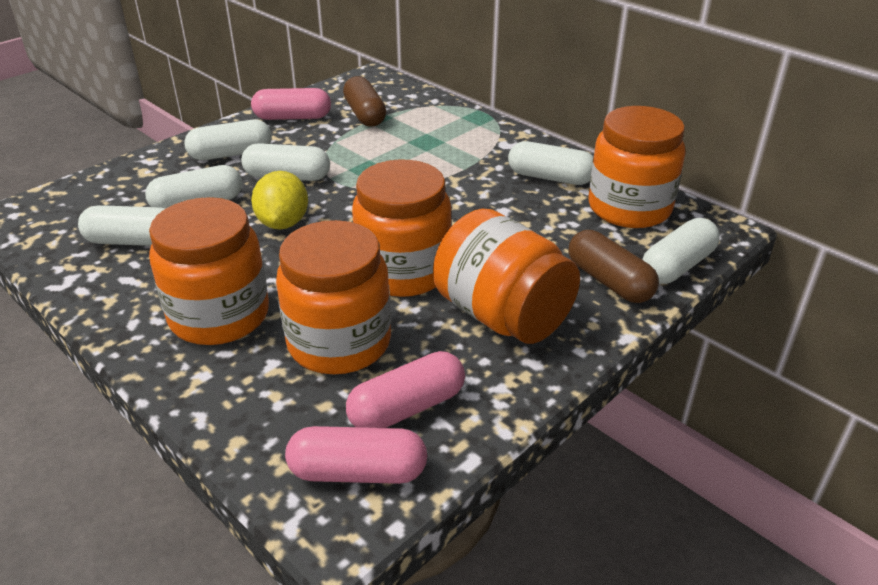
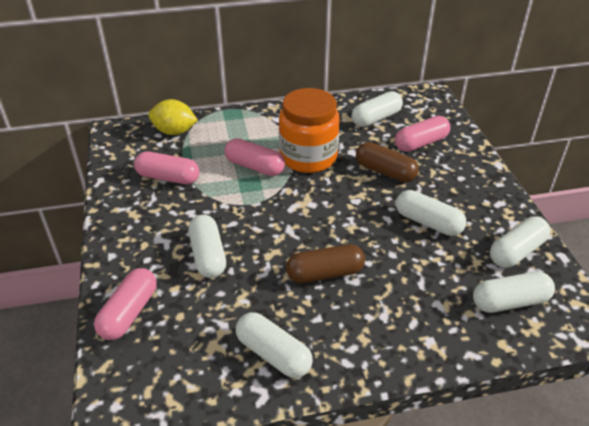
orange jar: 5 -> 1
pink capsule: 3 -> 4

